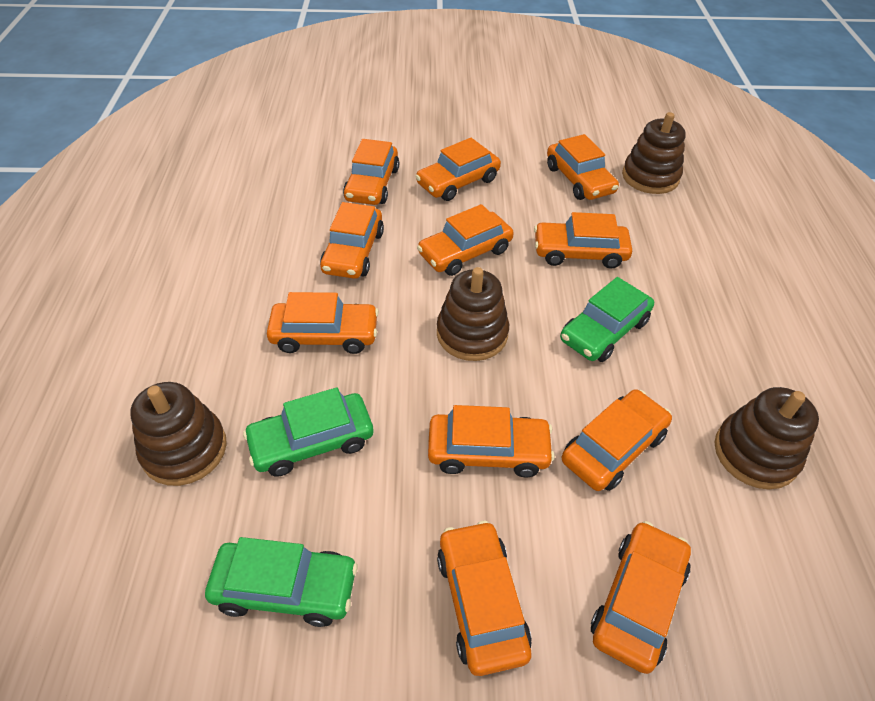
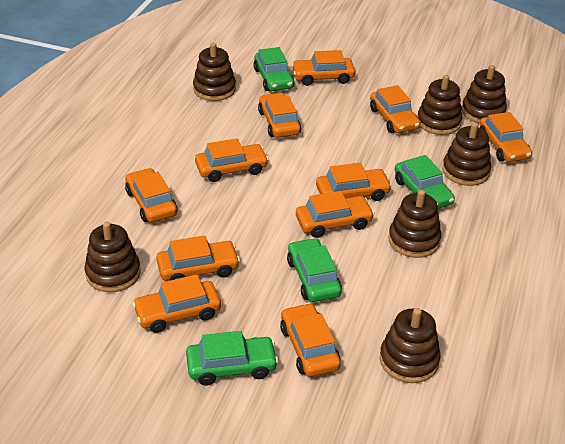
brown stacking toy: 4 -> 7
green car: 3 -> 4

